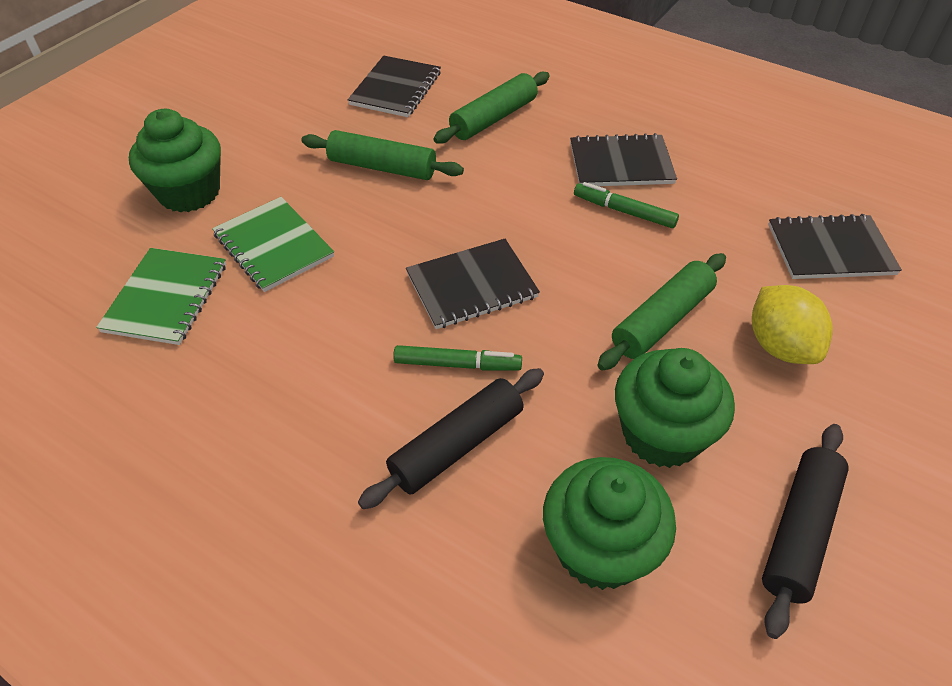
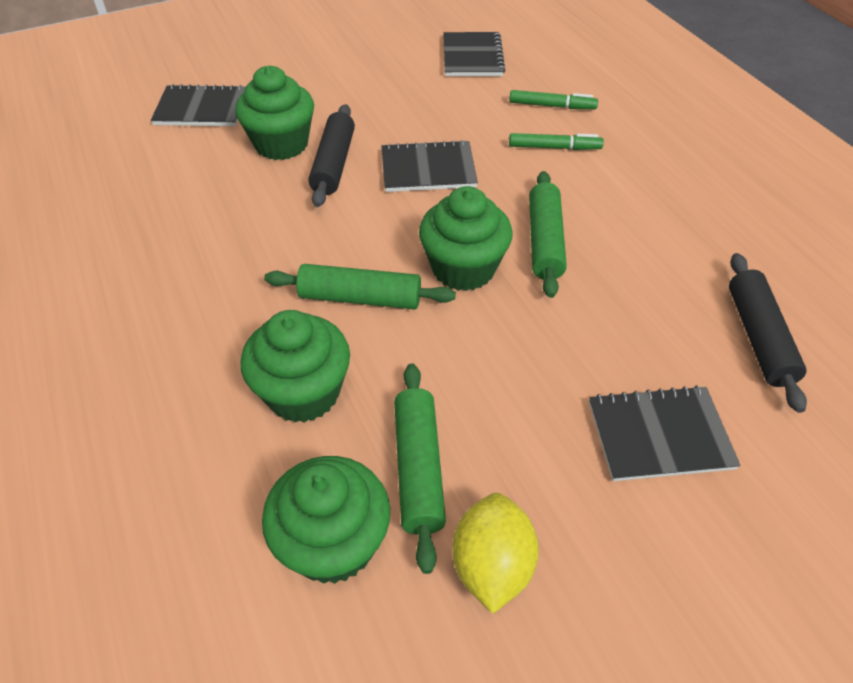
green cupcake: 3 -> 4
green notebook: 2 -> 0

